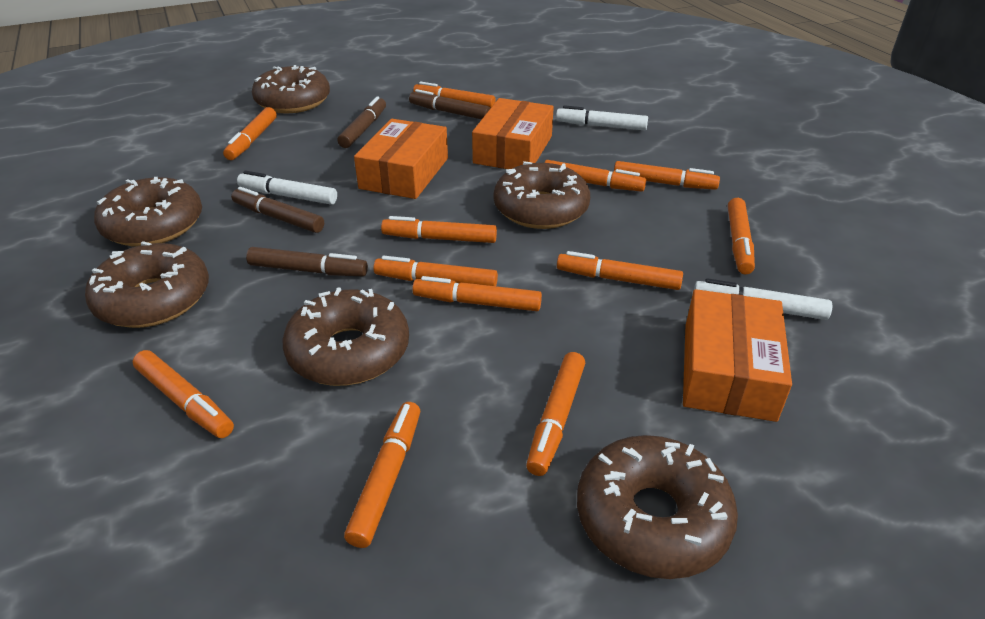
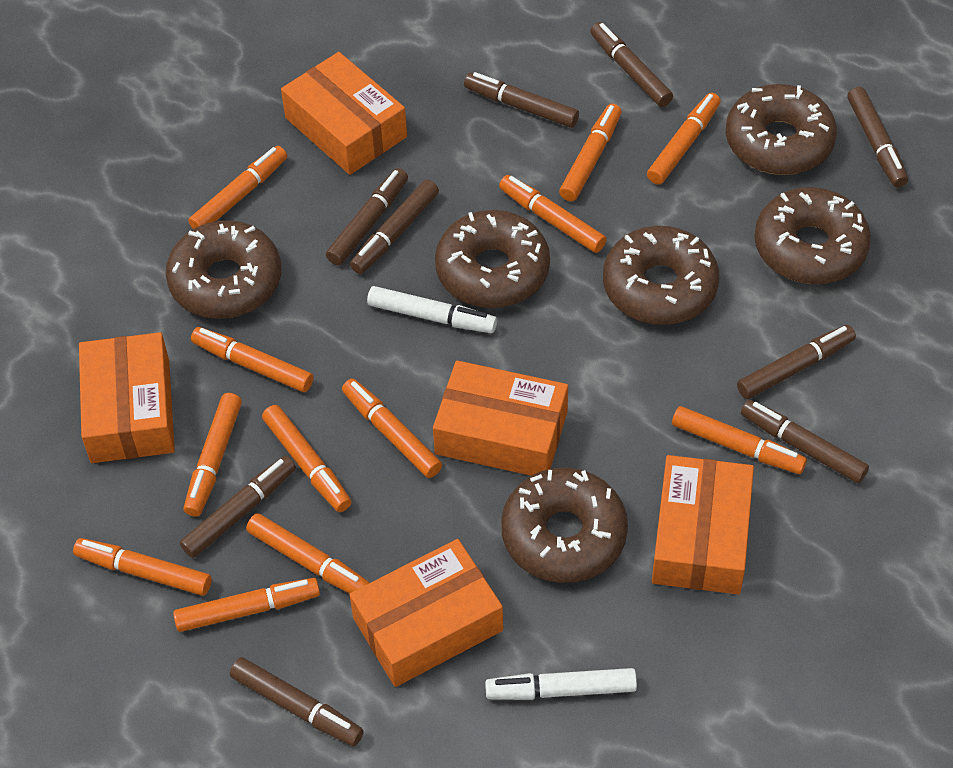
brown marker: 4 -> 9
orange box: 3 -> 5
white marker: 3 -> 2

